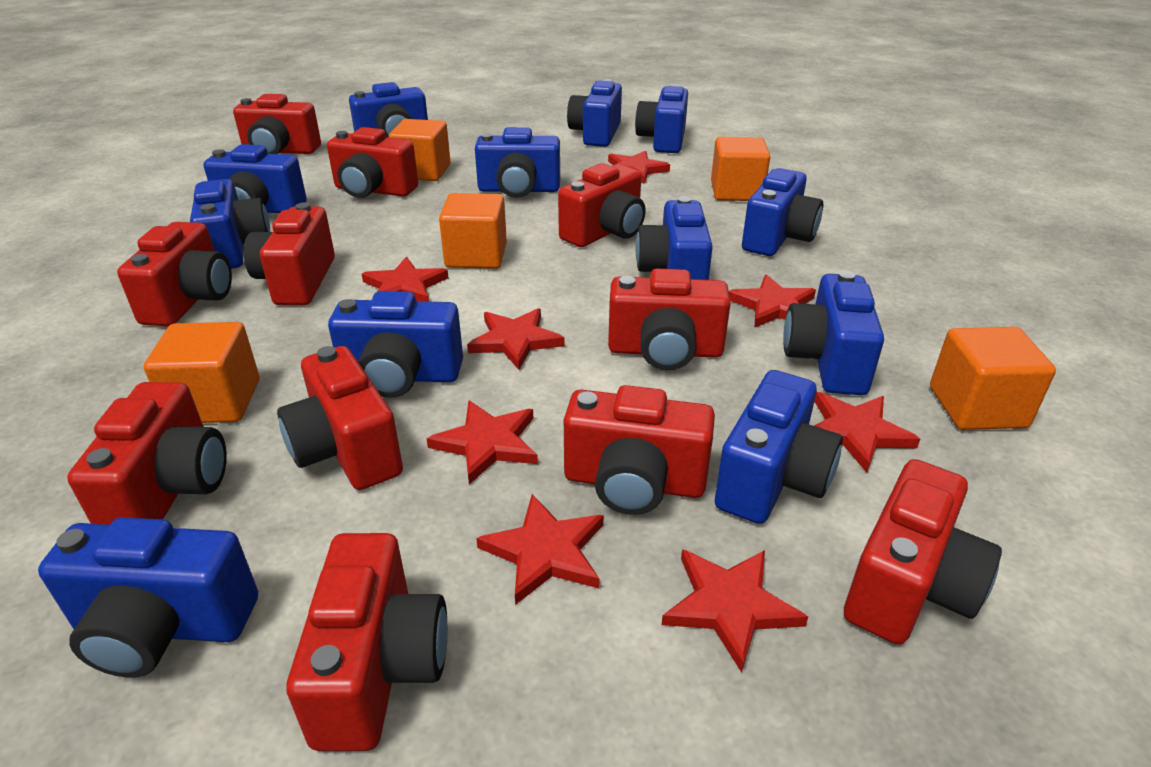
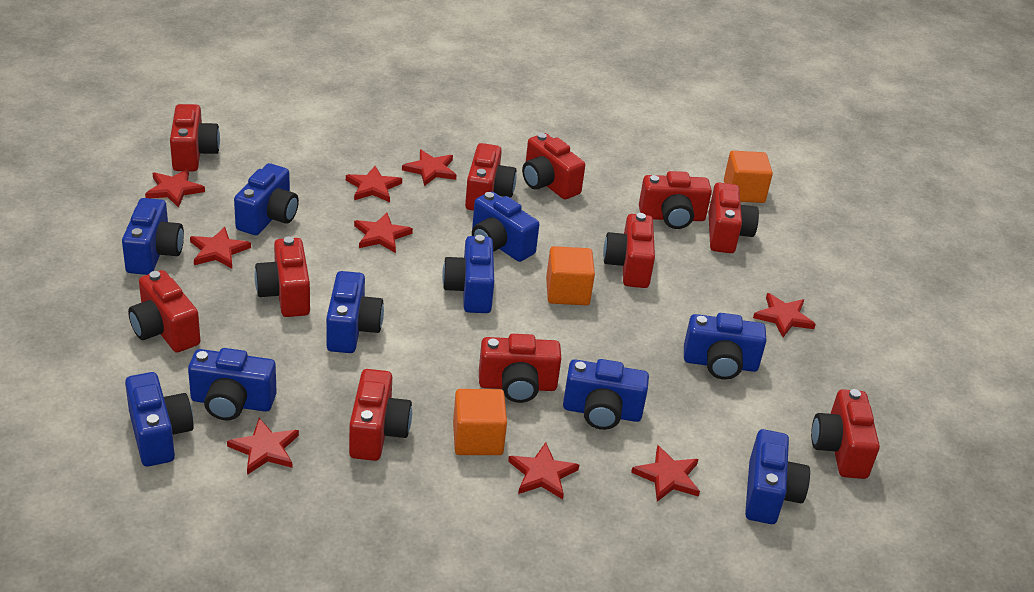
blue camera: 12 -> 10
orange cube: 5 -> 3
red star: 8 -> 9

